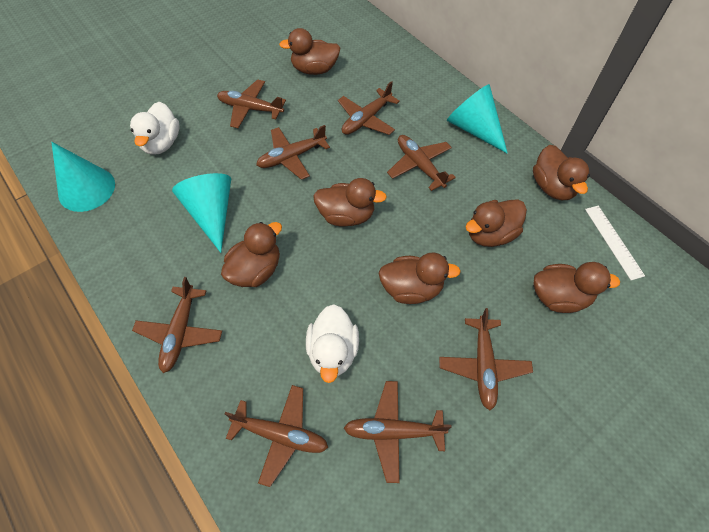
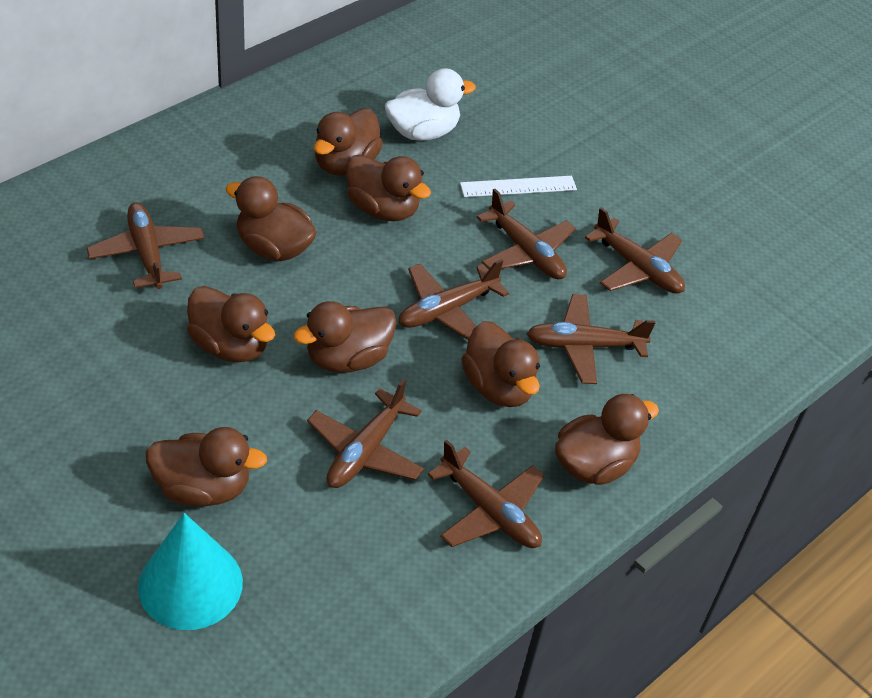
brown duck: 7 -> 8
brown plane: 8 -> 7
turquoise cone: 3 -> 1
white duck: 2 -> 1

